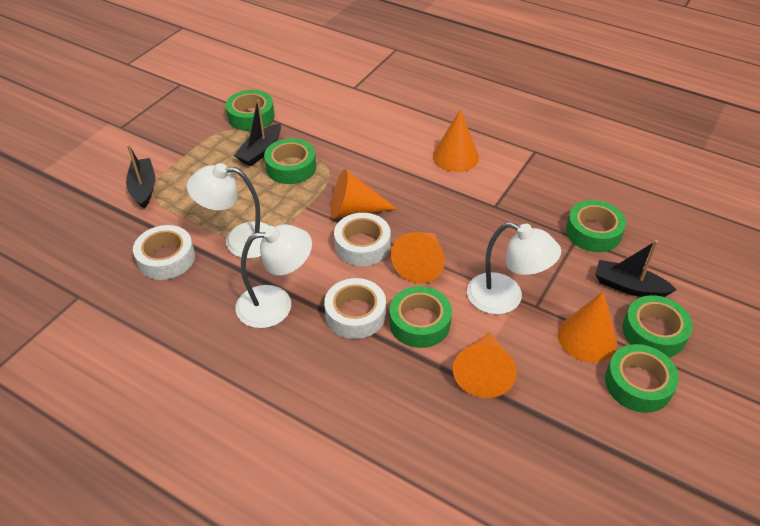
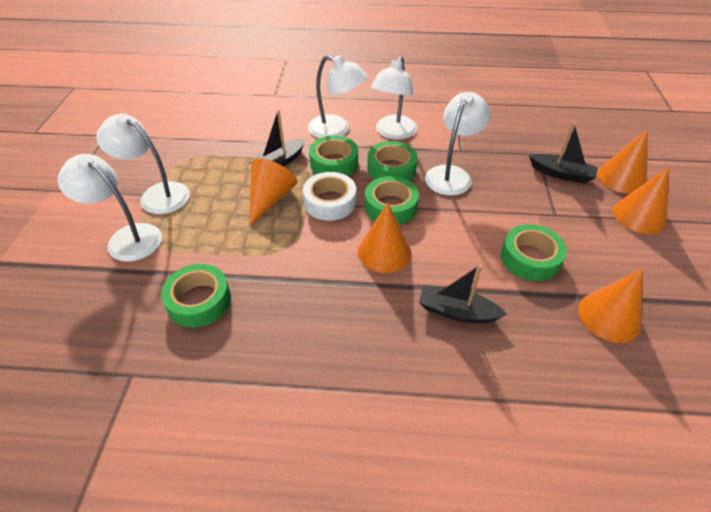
green tape: 6 -> 5
white lamp: 3 -> 5
white tape: 3 -> 1

